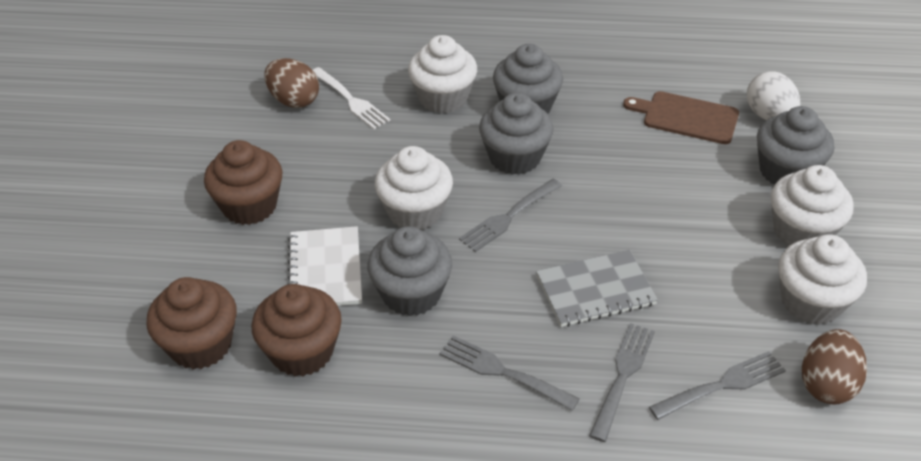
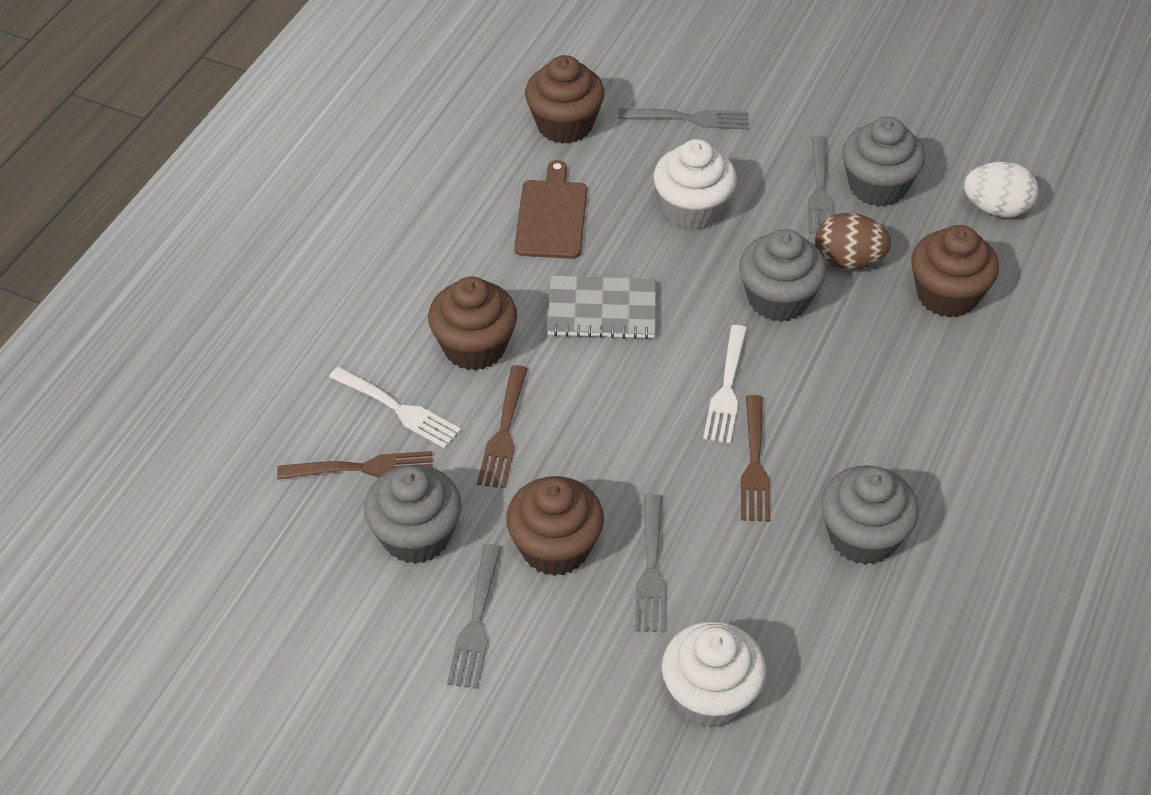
brown cupcake: 3 -> 4
brown egg: 2 -> 1
brown fork: 0 -> 3
white cupcake: 4 -> 2
white fork: 1 -> 2
white notebook: 1 -> 0

